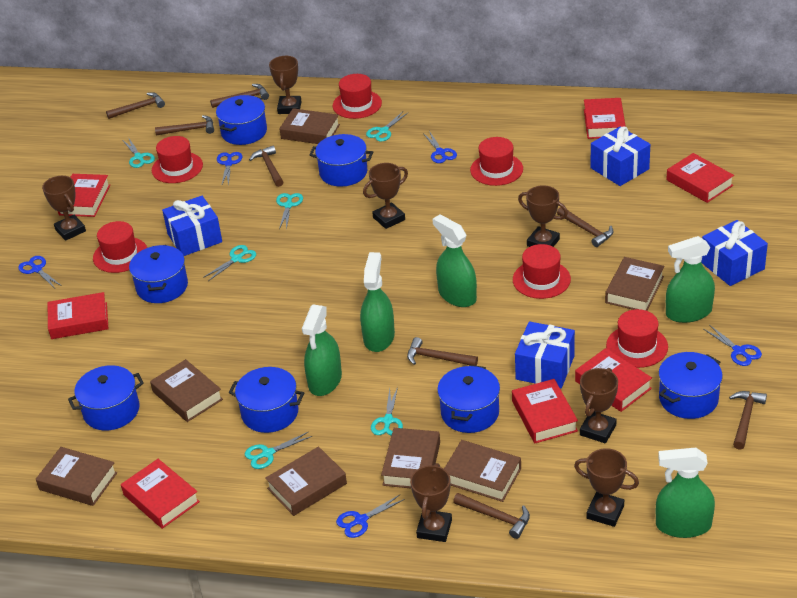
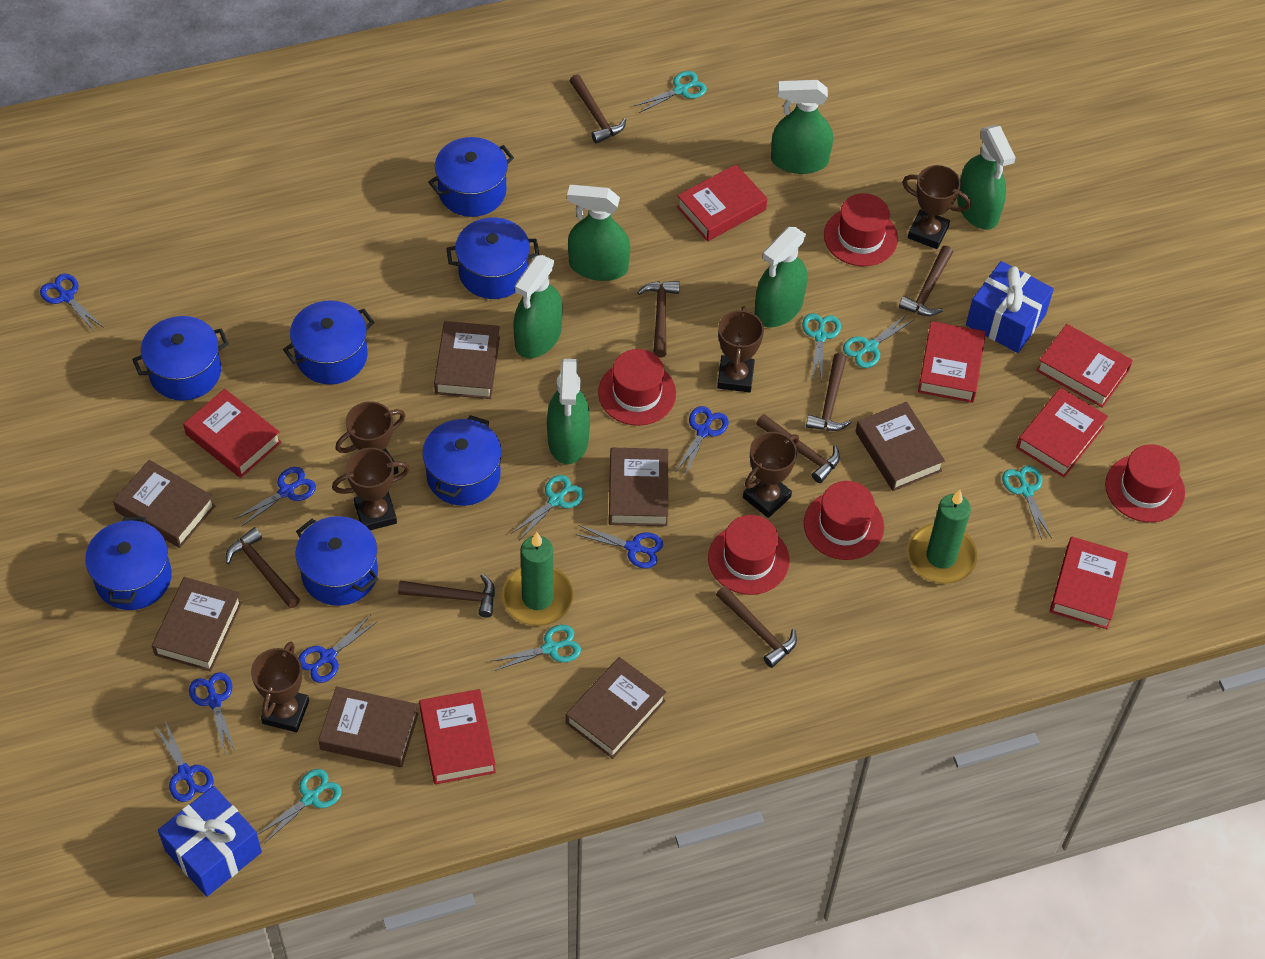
blue gift: 4 -> 2
blue scissors: 5 -> 7
brown trophy: 7 -> 6
green candle: 0 -> 2
green spray bottle: 5 -> 6
red hat: 6 -> 5
turquoise scissors: 6 -> 7

